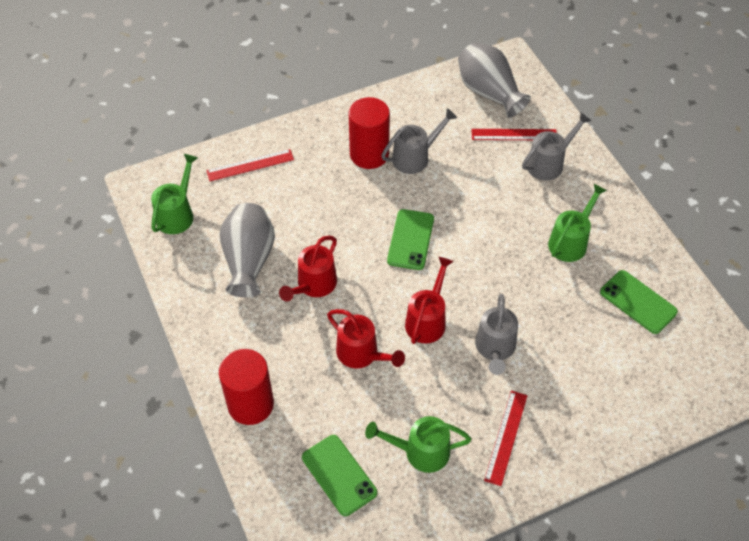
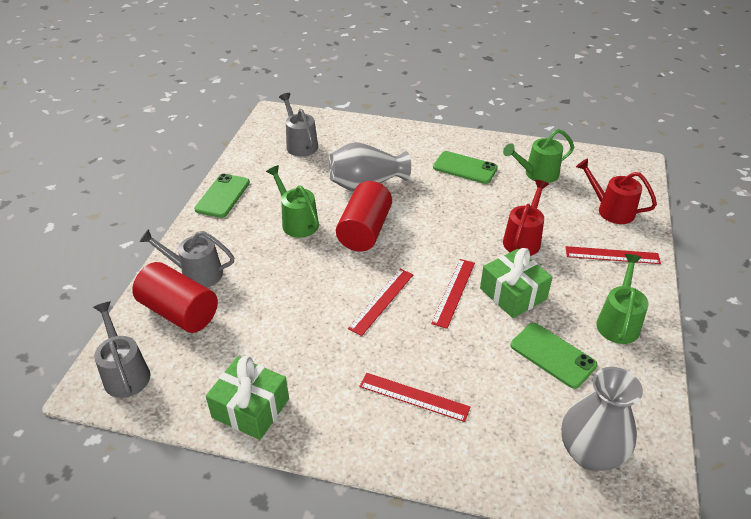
green gift: 0 -> 2
red ruler: 3 -> 4
red watering can: 3 -> 2

